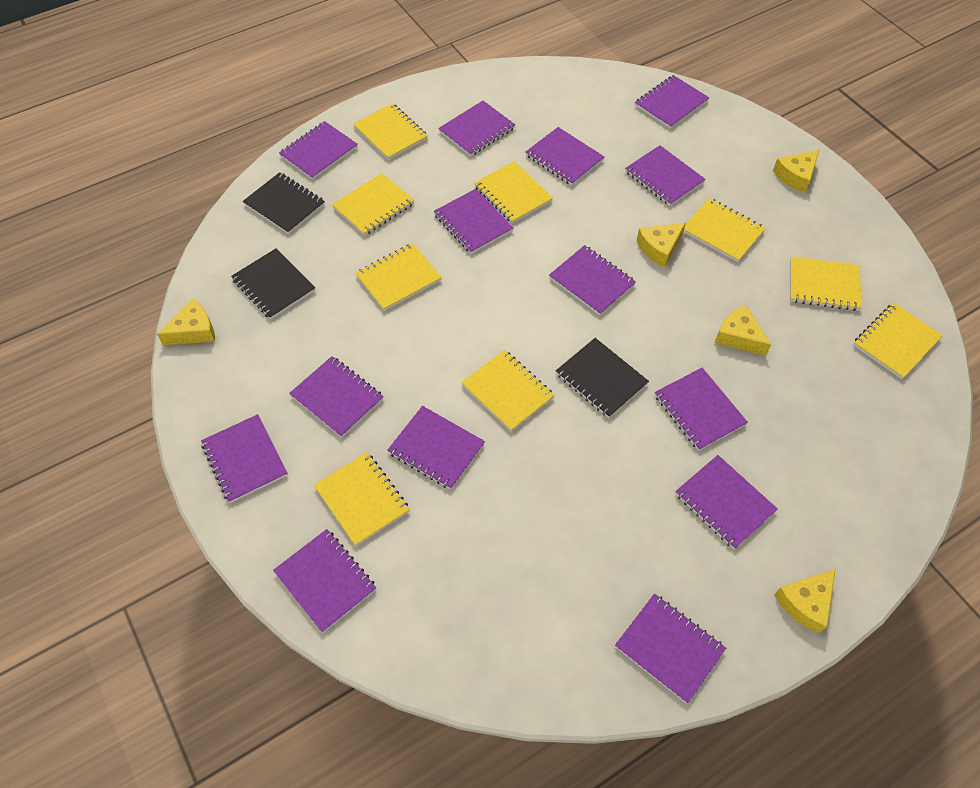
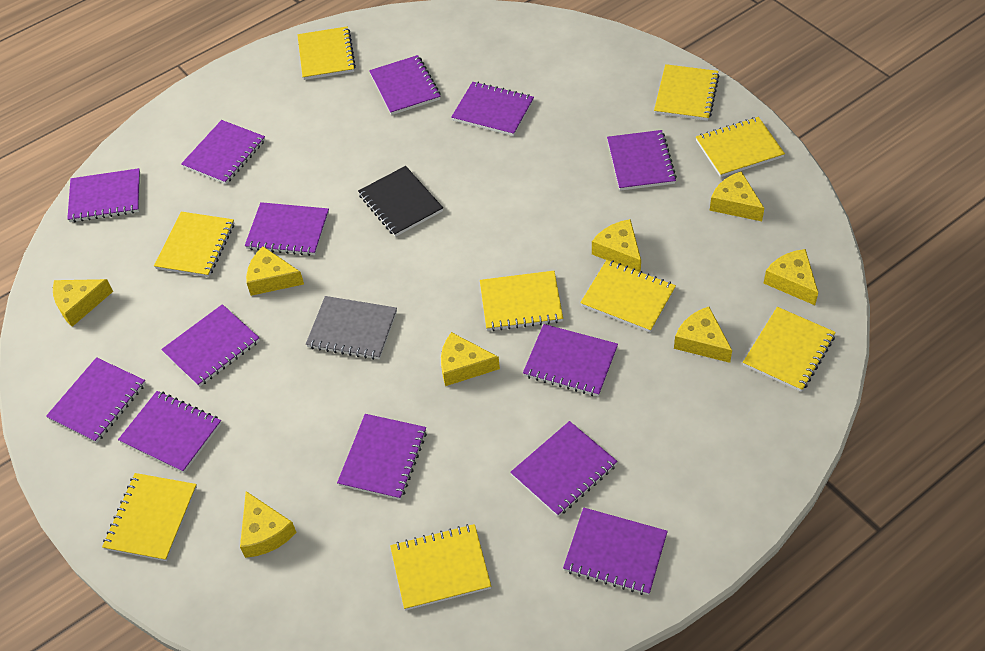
black notebook: 3 -> 1
grey notebook: 0 -> 1
purple notebook: 14 -> 13
yellow cheese: 5 -> 8

